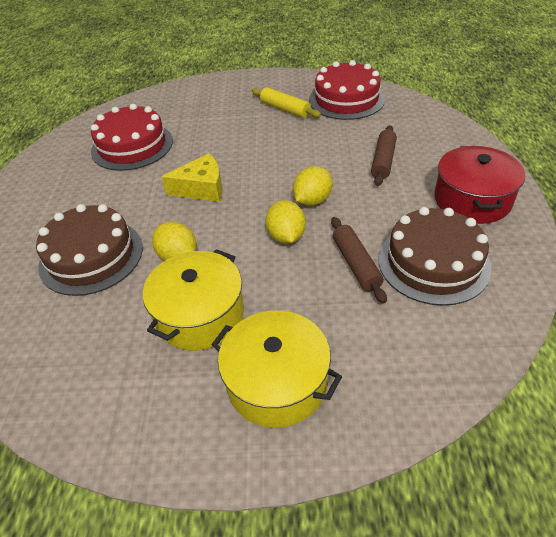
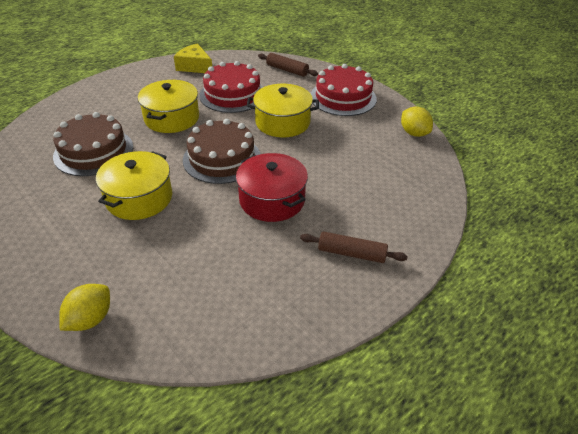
yellow lemon: 3 -> 2
yellow pot: 2 -> 3
yellow rolling pin: 1 -> 0

